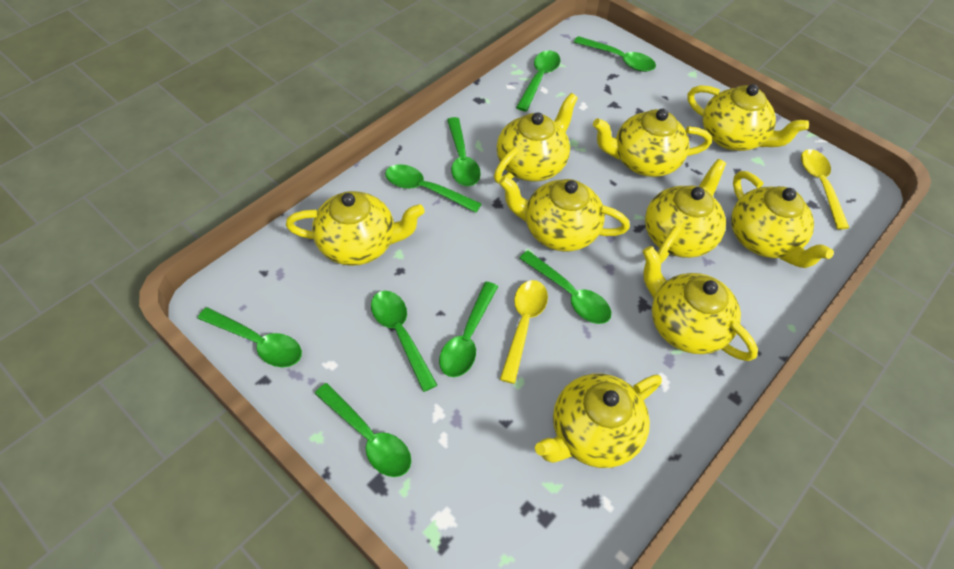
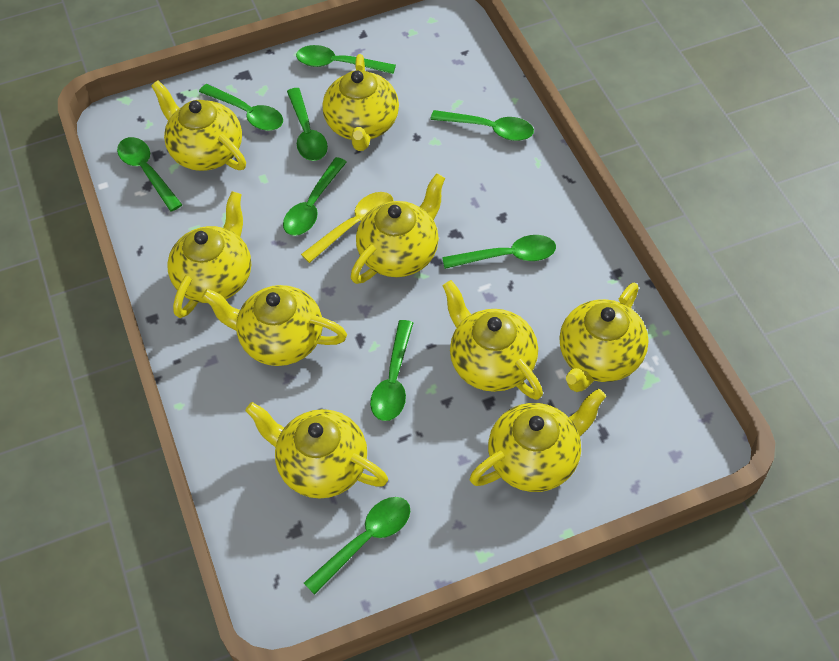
yellow spoon: 2 -> 1

